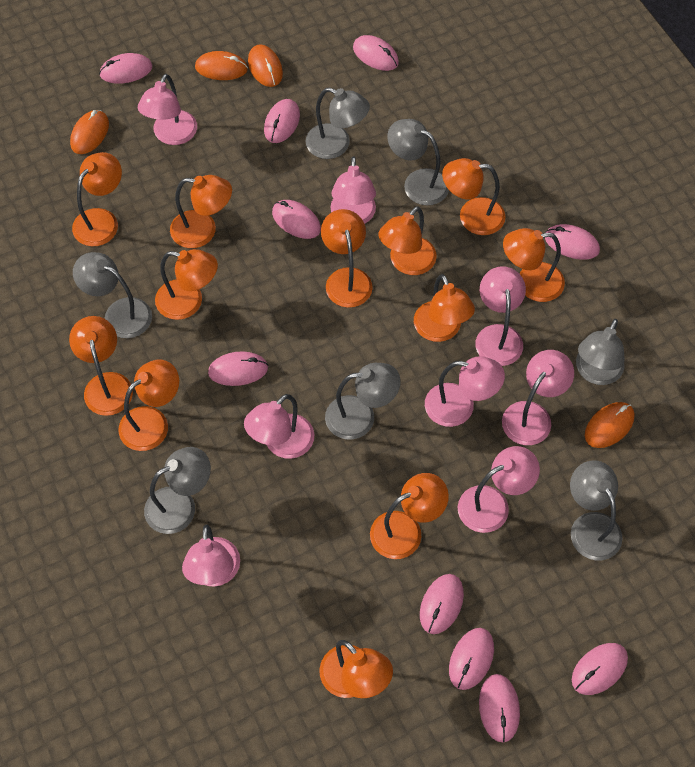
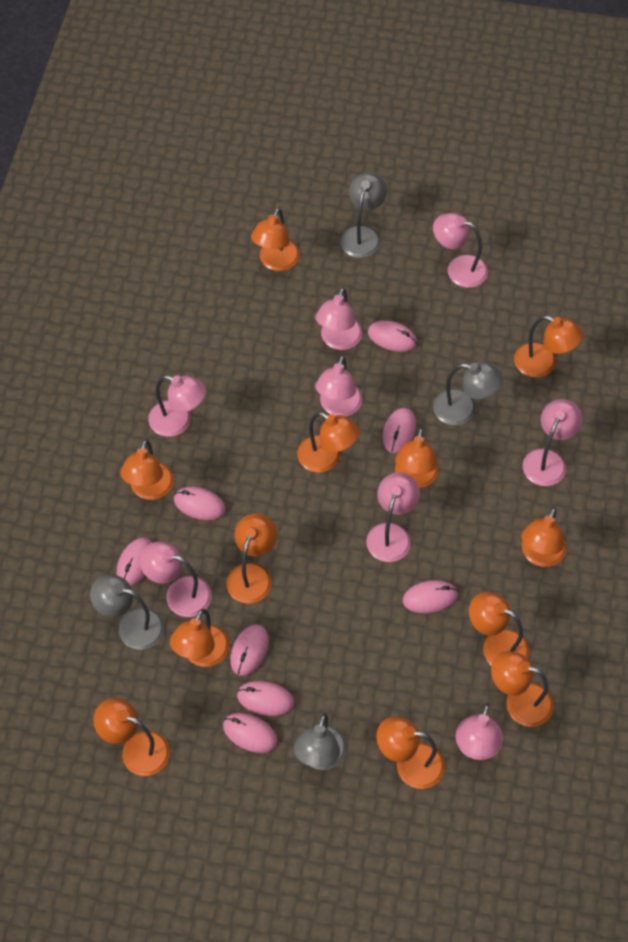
grey lamp: 7 -> 4
orange mouse: 4 -> 0
pink mouse: 10 -> 8

